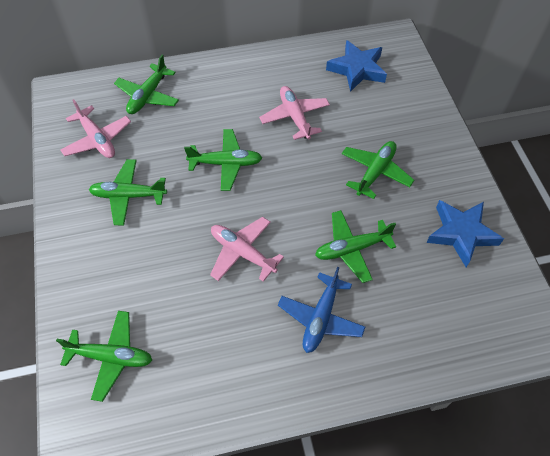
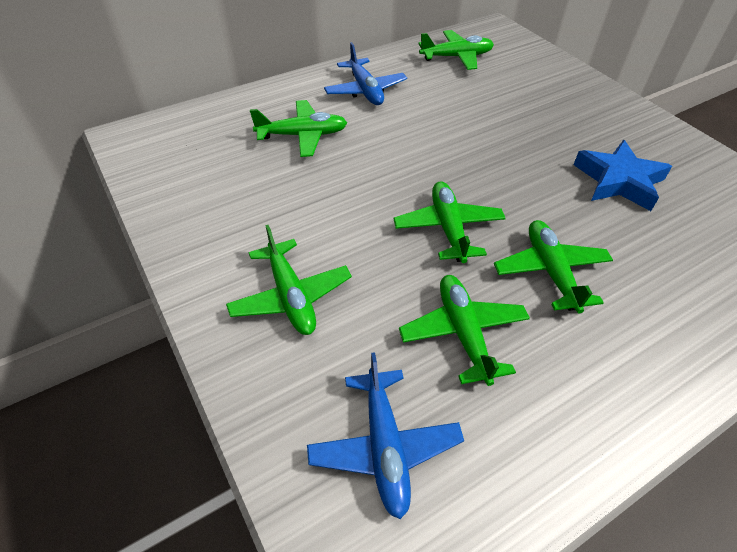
blue plane: 1 -> 2
blue star: 2 -> 1
pink plane: 3 -> 0

